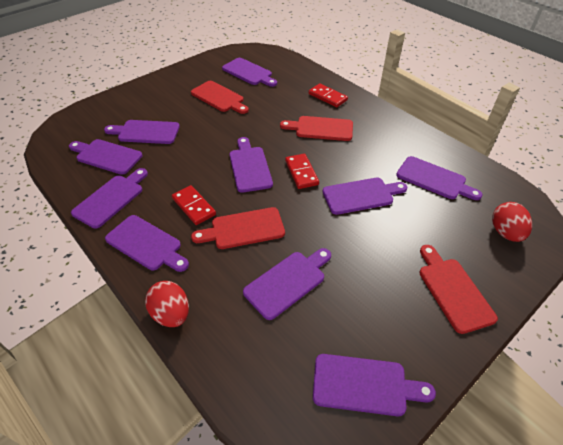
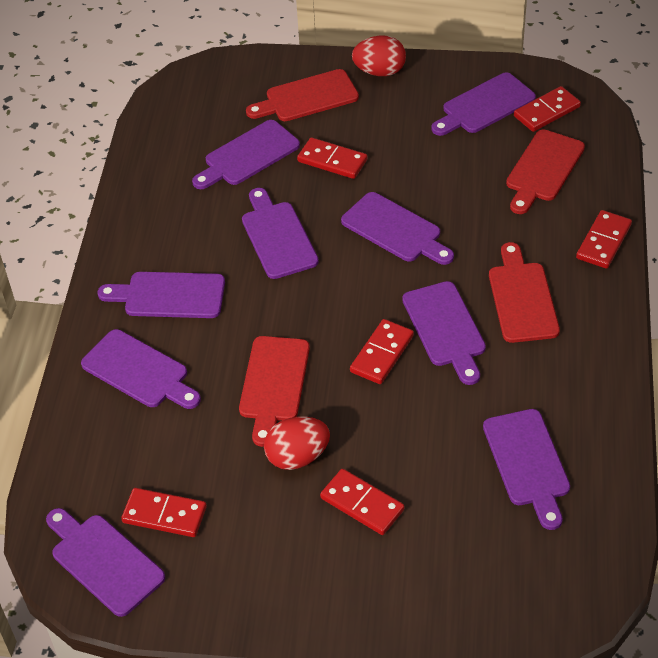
purple cutting board: 10 -> 9
red domino: 3 -> 6

